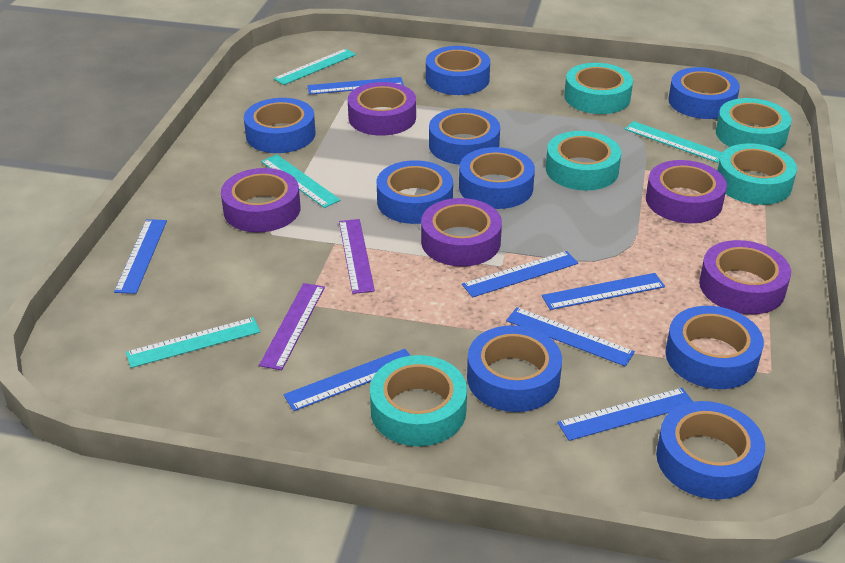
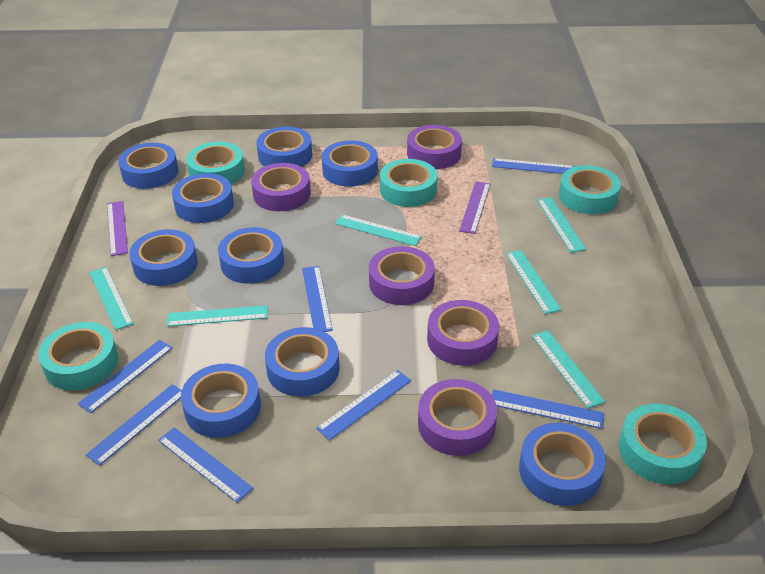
turquoise ruler: 4 -> 6

